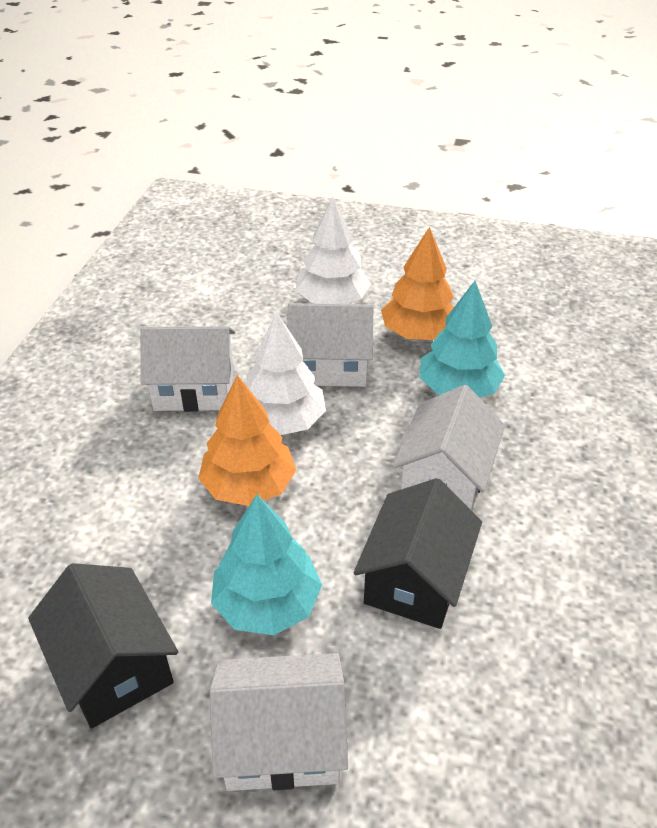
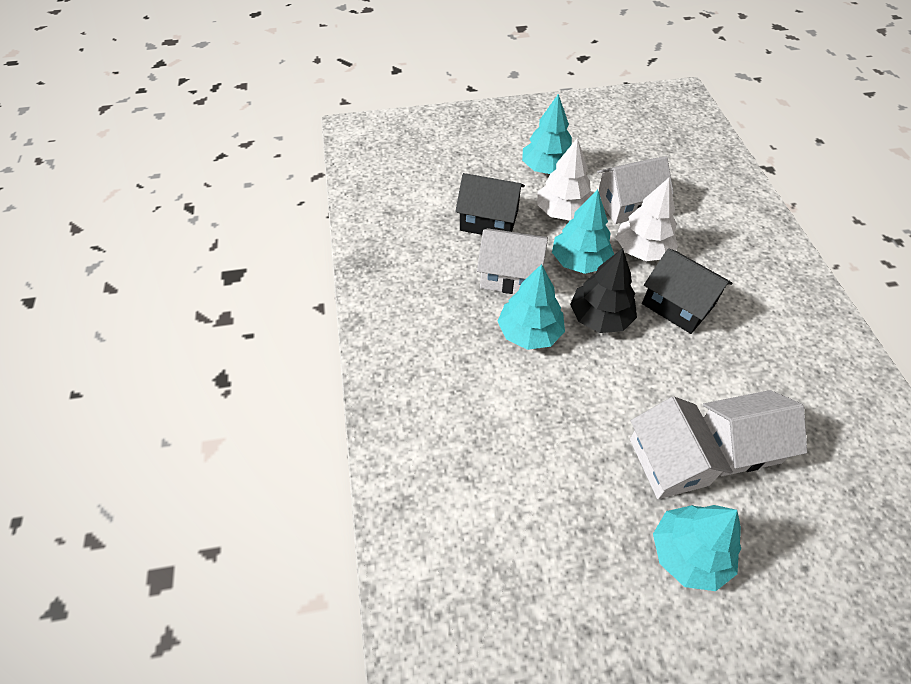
black tree: 0 -> 1
orange tree: 2 -> 0
turquoise tree: 2 -> 4

